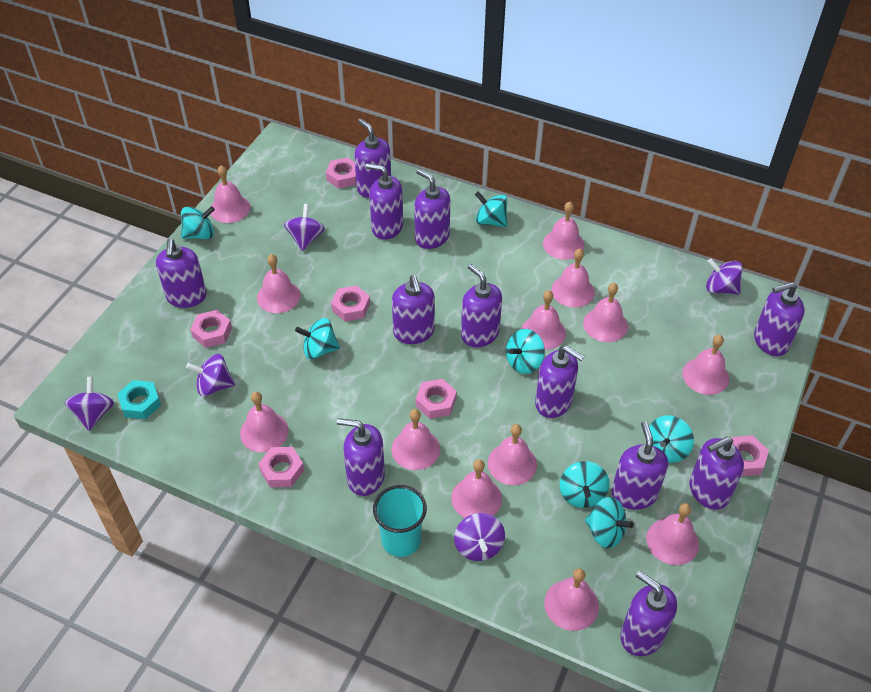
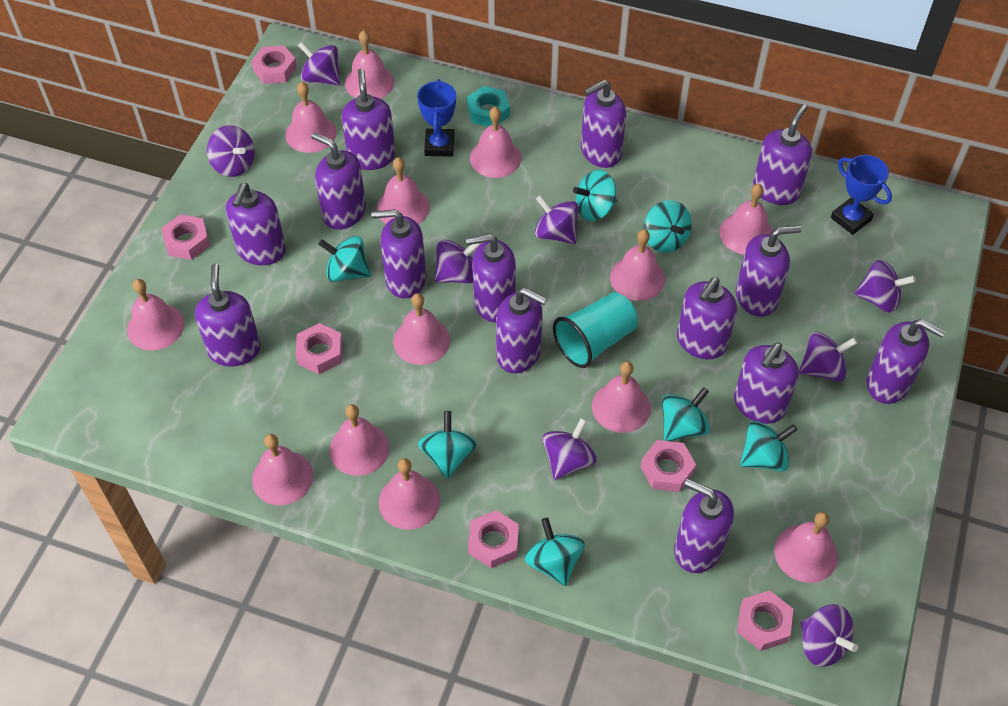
blue trophy: 0 -> 2
purple soap dispenser: 12 -> 14
purple spinning top: 5 -> 8

